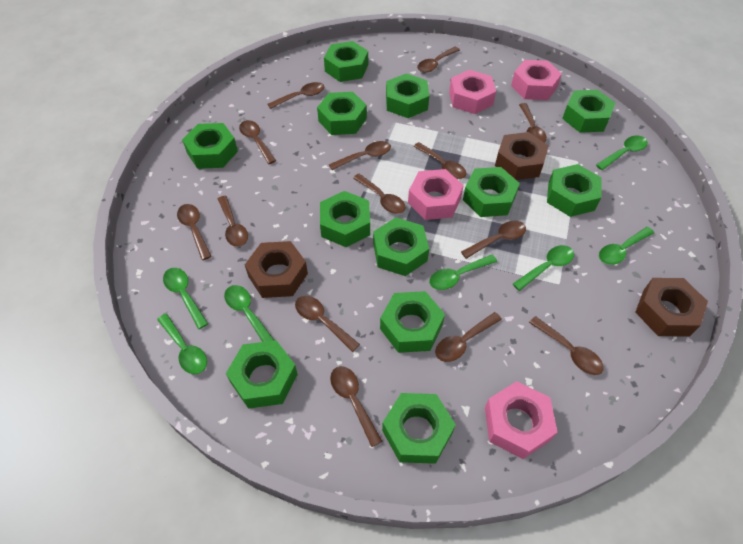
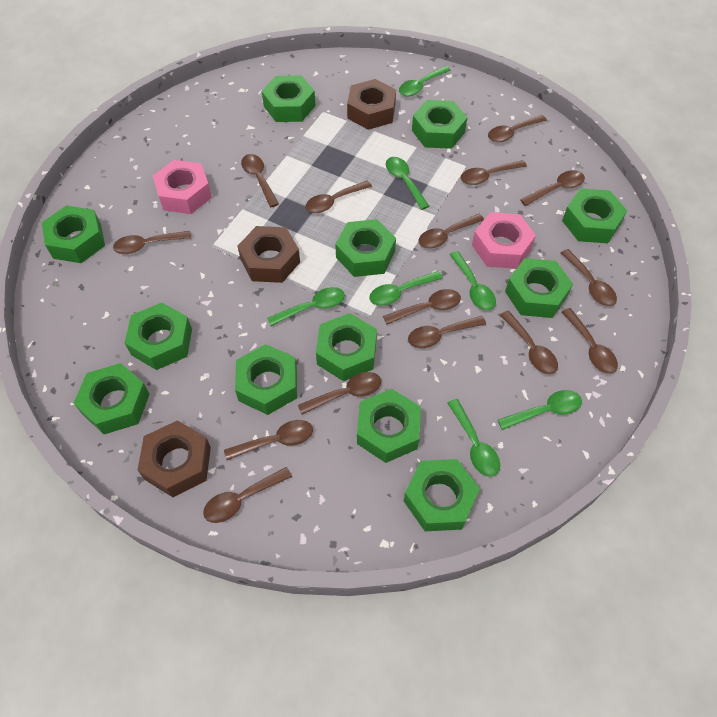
brown spoon: 14 -> 15
pink nut: 4 -> 2

